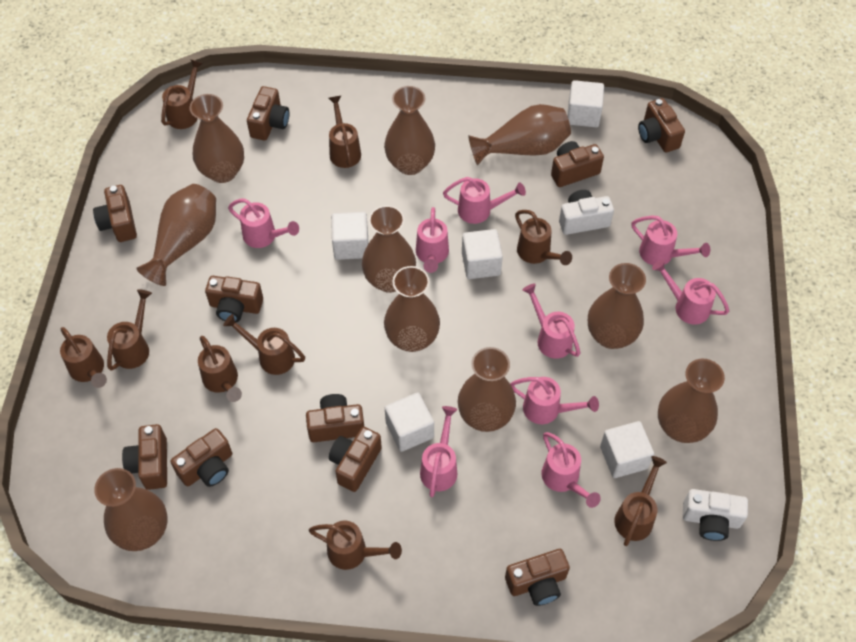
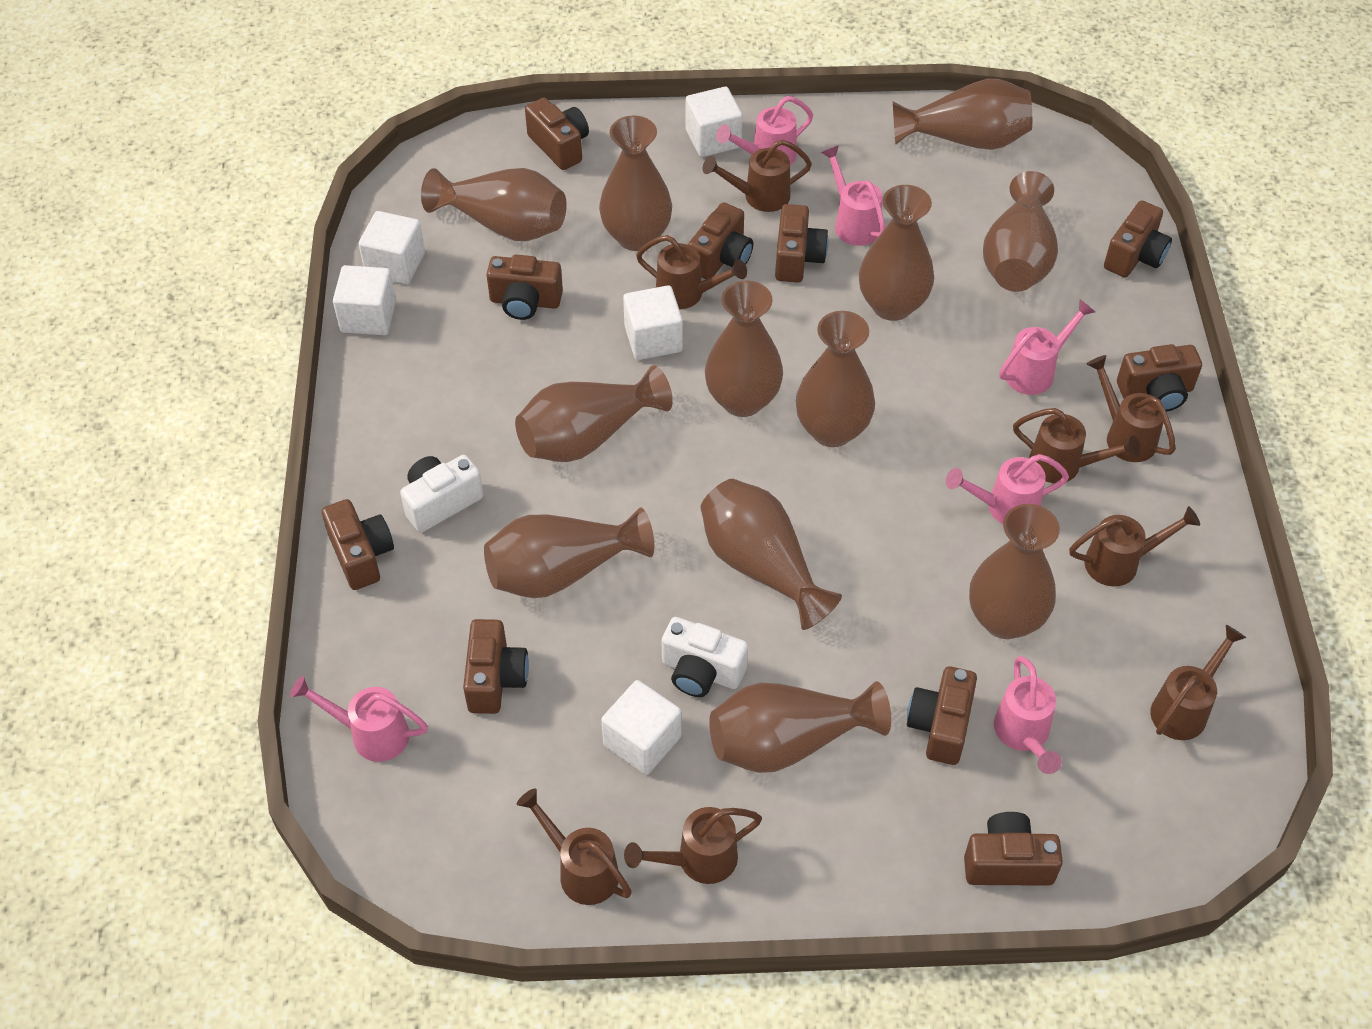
brown vase: 10 -> 12
brown watering can: 9 -> 8
pink watering can: 9 -> 6

